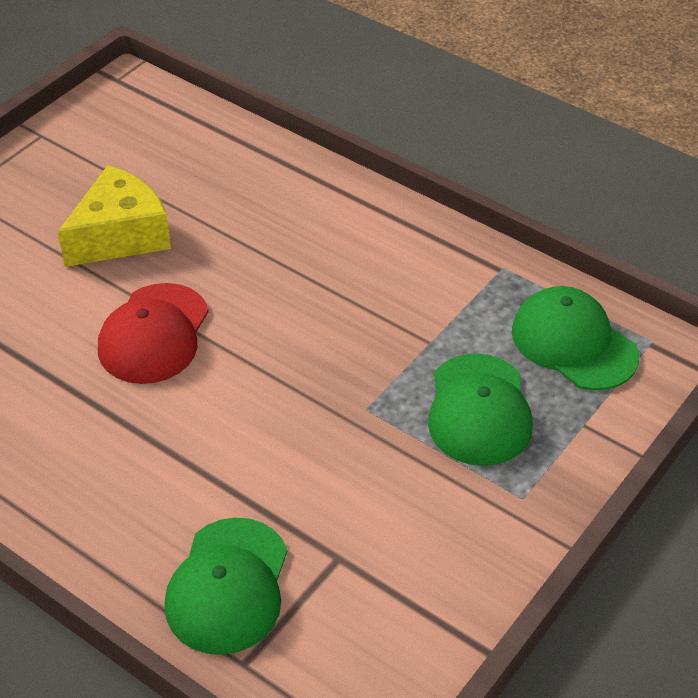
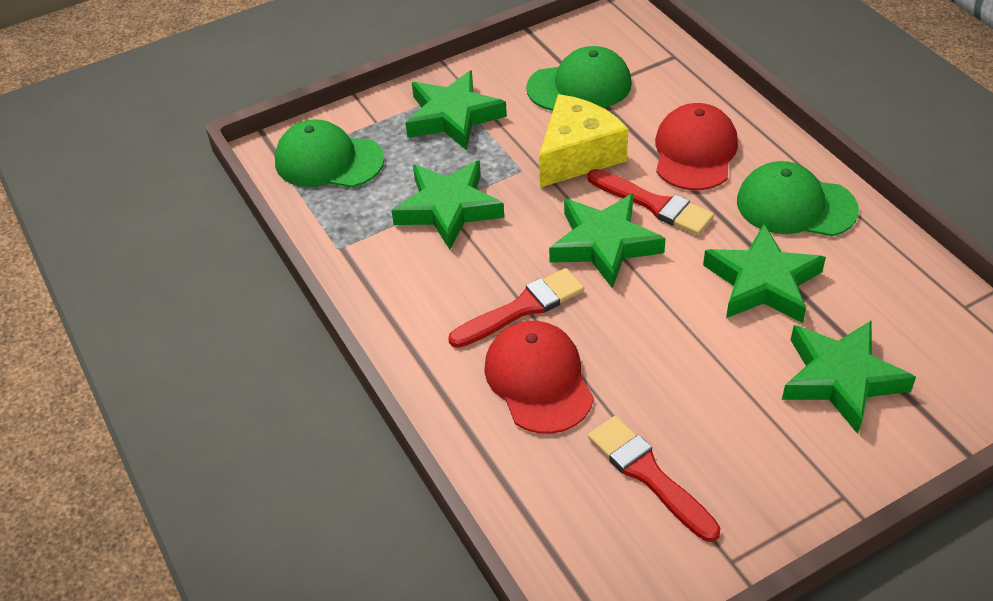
green star: 0 -> 5
red brush: 0 -> 3
red cap: 1 -> 2

